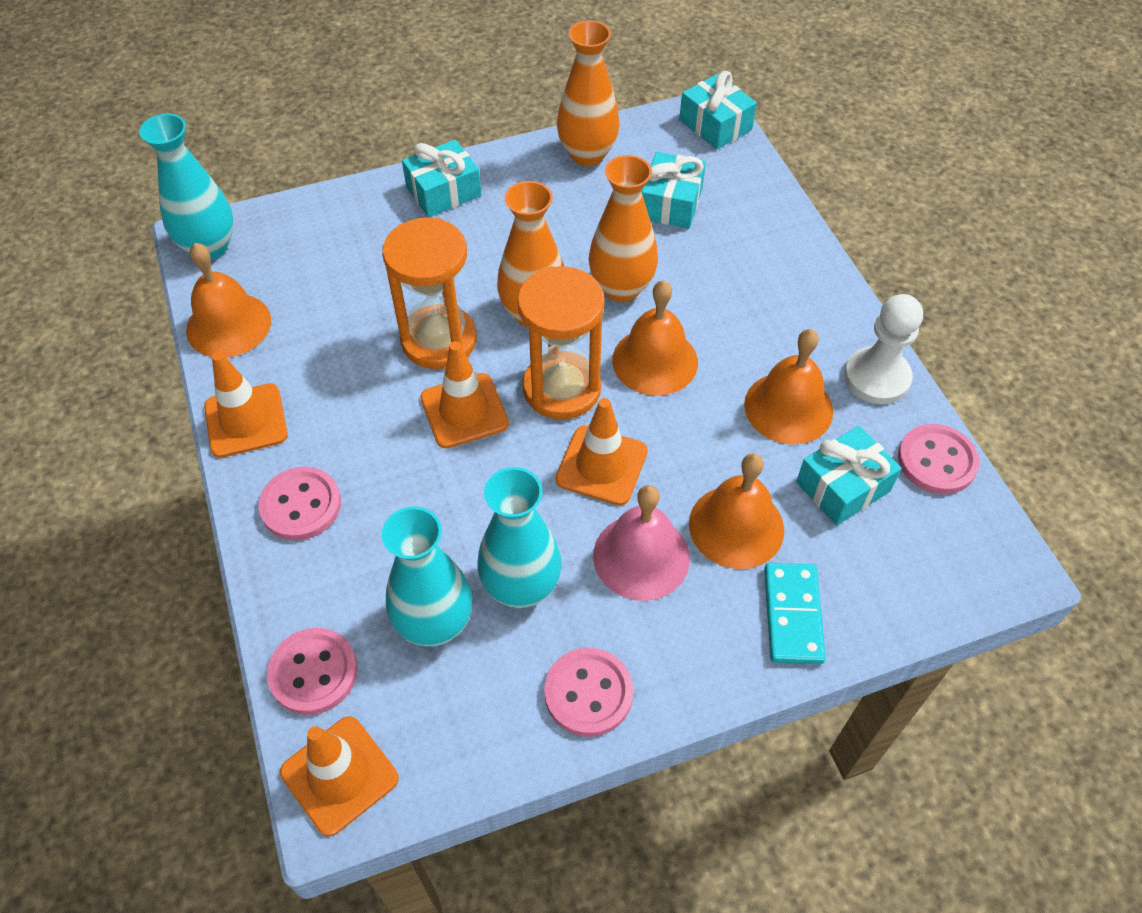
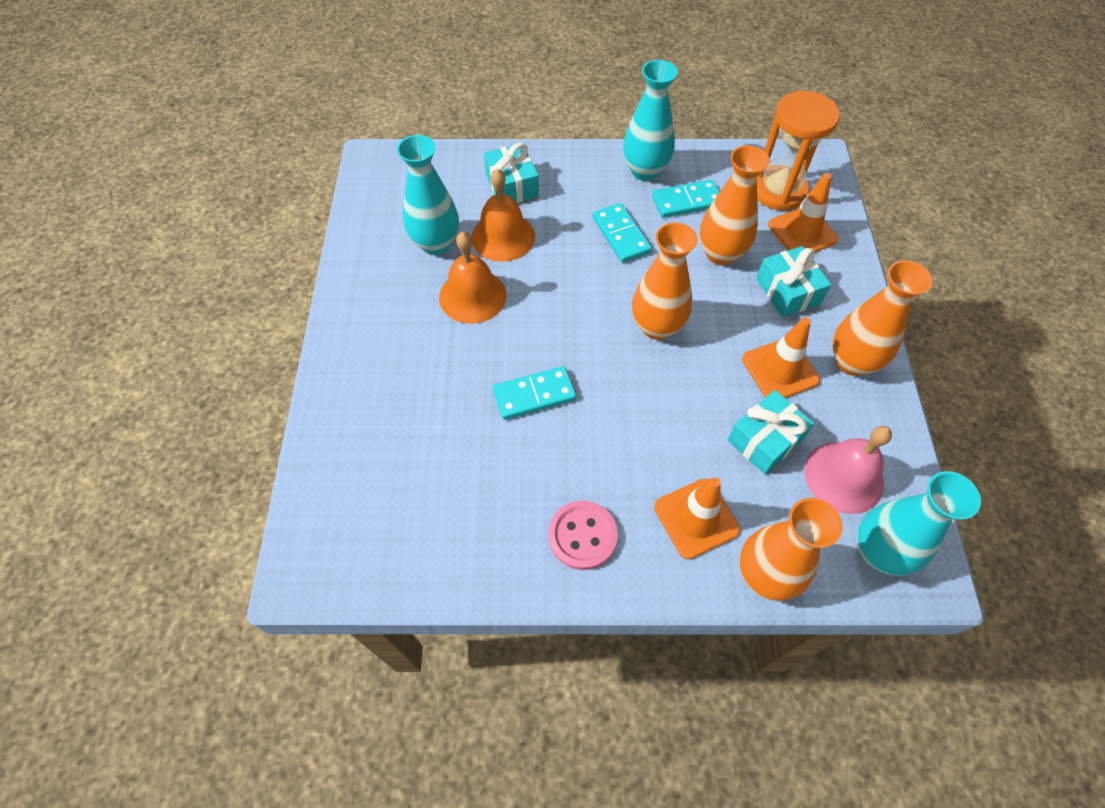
orange bell: 4 -> 2
orange hourglass: 2 -> 1
orange traffic cone: 4 -> 3
orange vase: 3 -> 4
pink button: 4 -> 1
turquoise domino: 1 -> 3
turquoise gift: 4 -> 3
white pawn: 1 -> 0

